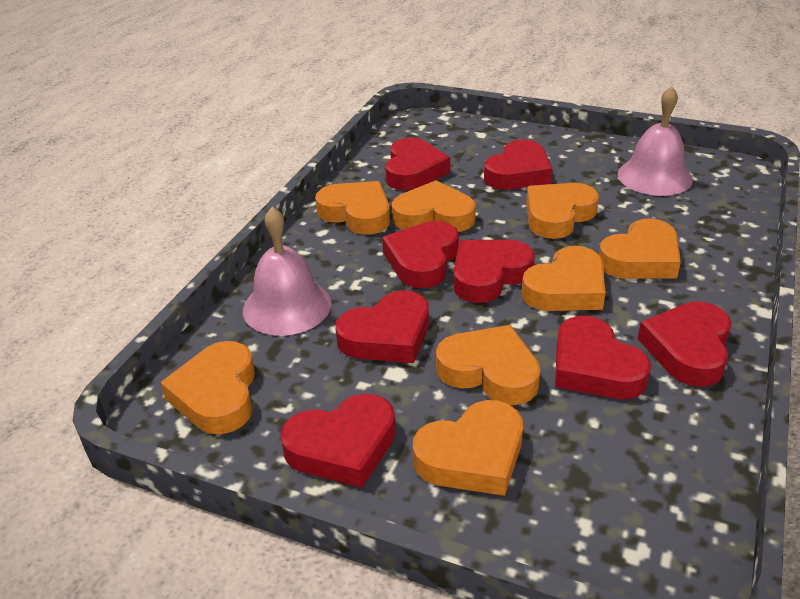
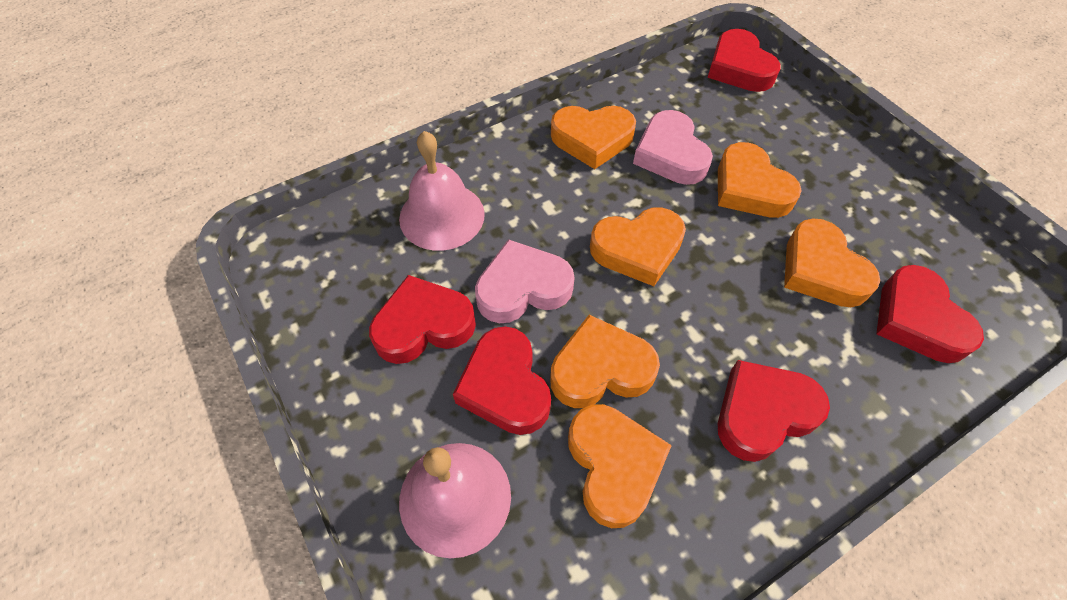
orange heart: 8 -> 6
pink heart: 0 -> 2
red heart: 8 -> 5

